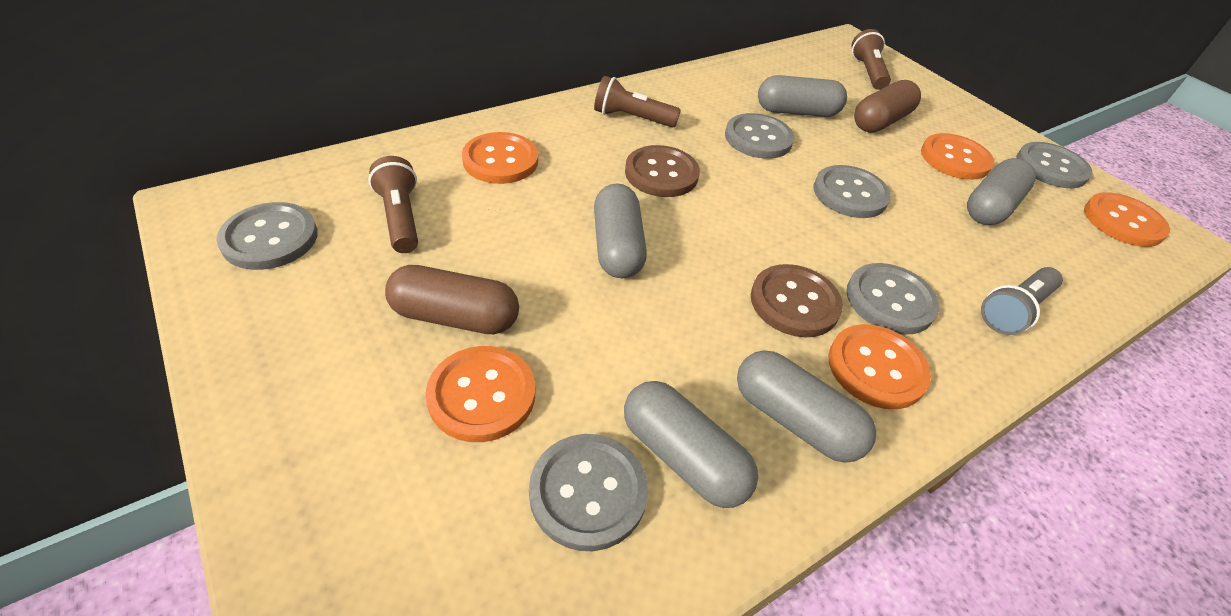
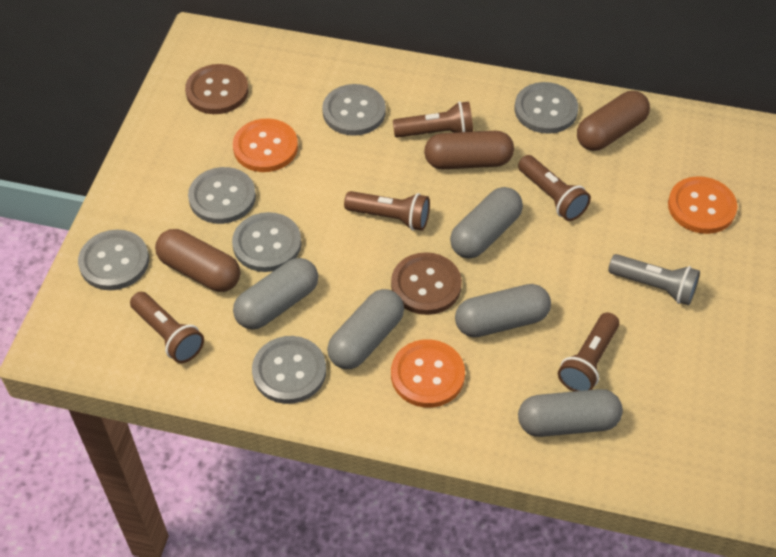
brown capsule: 2 -> 3
brown flashlight: 3 -> 5
orange button: 5 -> 3

